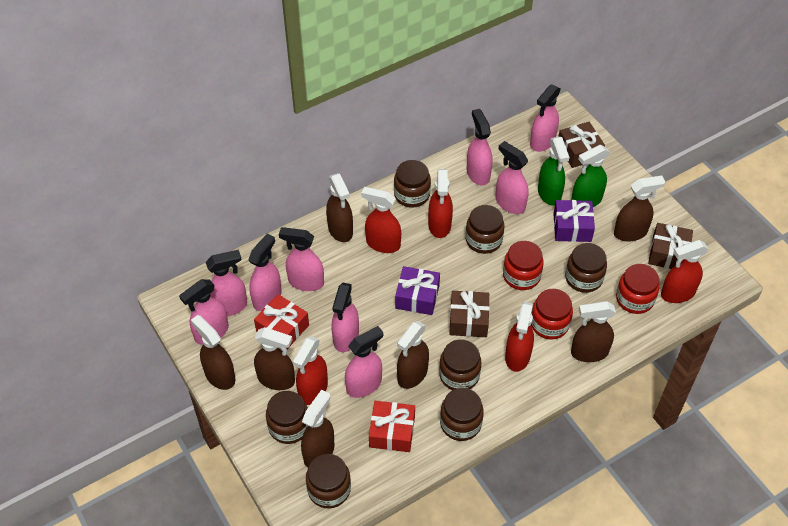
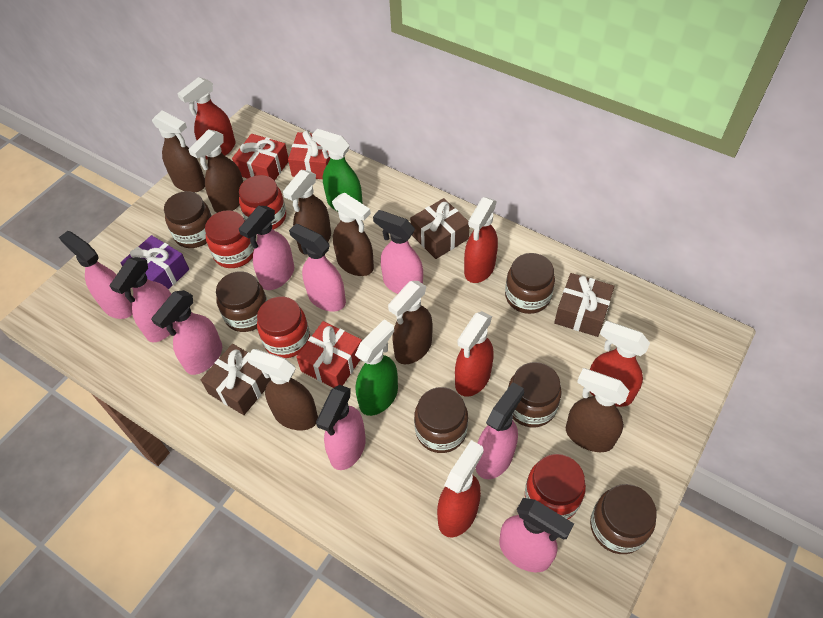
brown jar: 7 -> 6
purple gift: 2 -> 1
red gift: 2 -> 3
red jar: 3 -> 4

